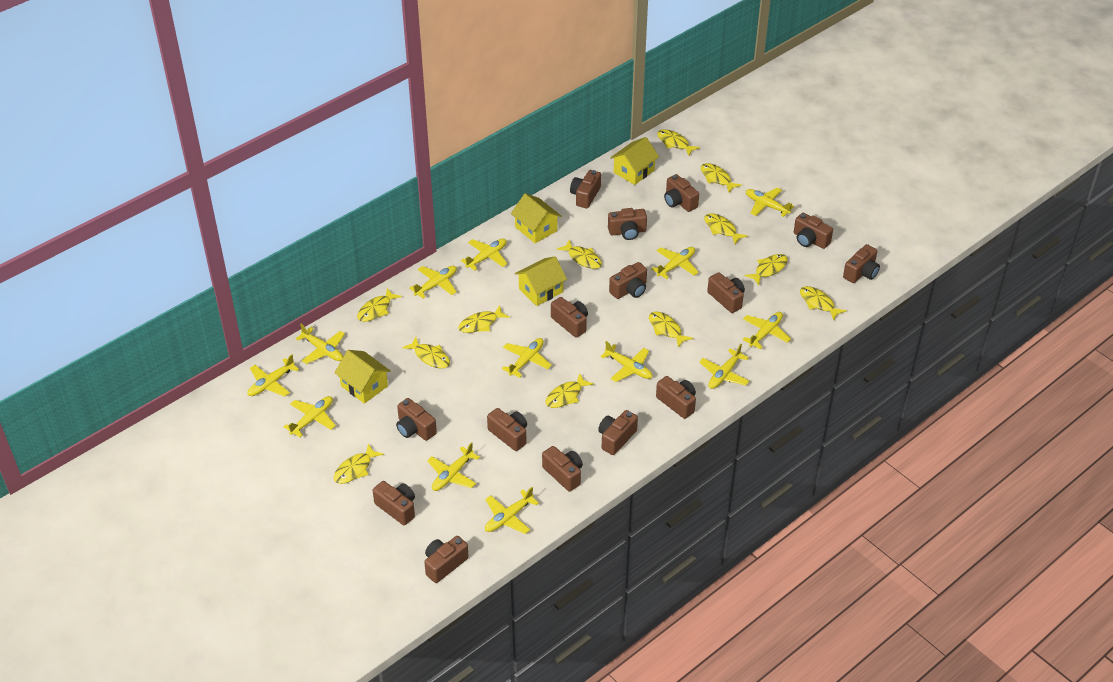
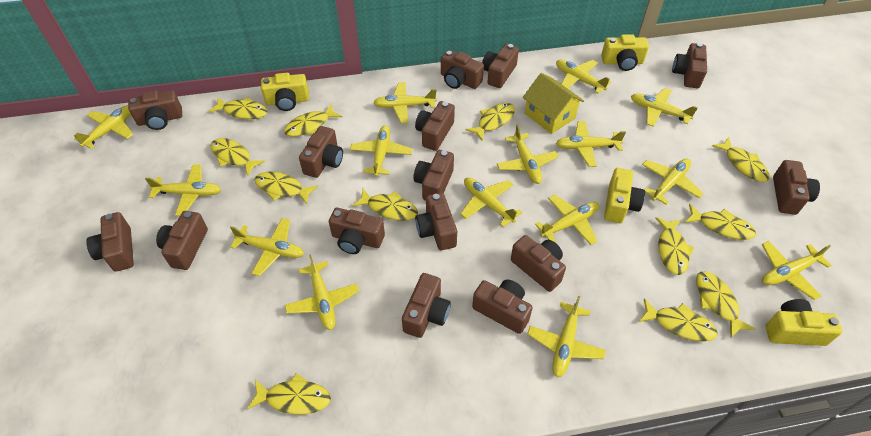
yellow camera: 0 -> 4
yellow house: 4 -> 1
yellow plane: 13 -> 15

